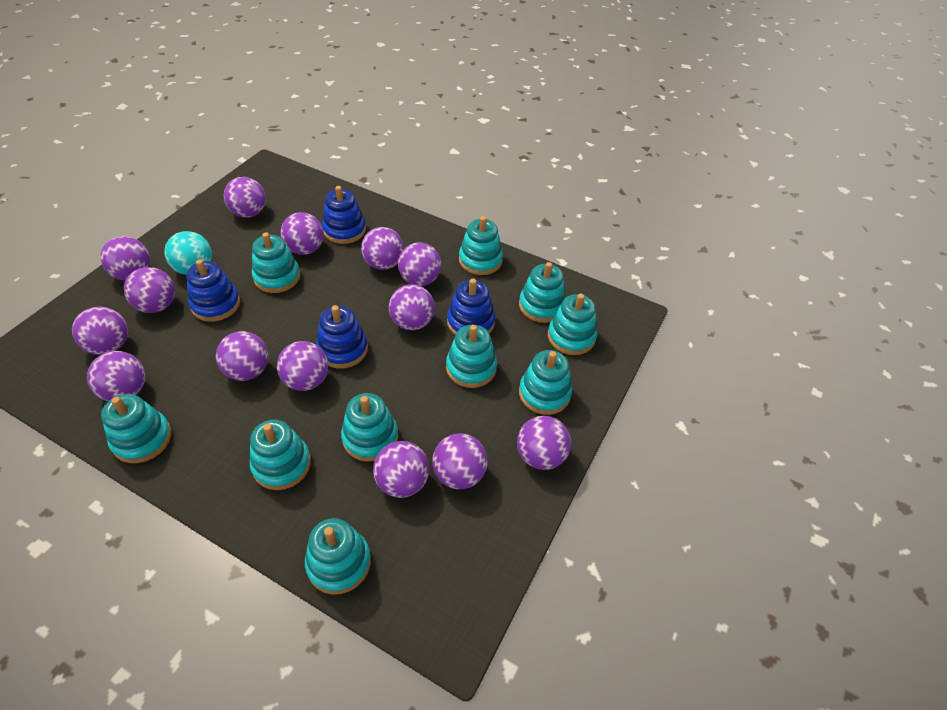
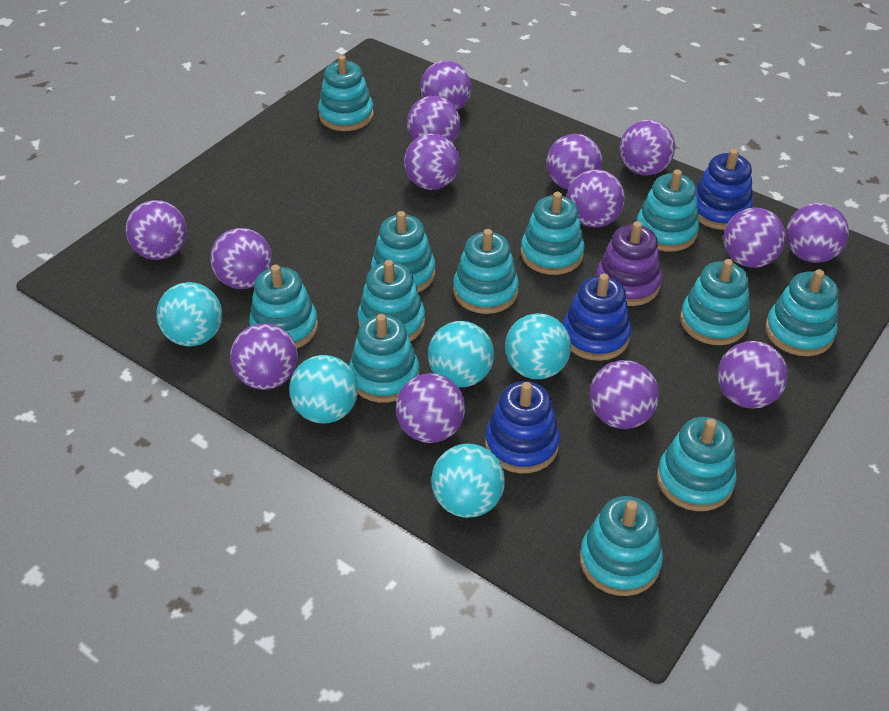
blue stacking toy: 4 -> 3
purple stacking toy: 0 -> 1
turquoise ball: 1 -> 5
turquoise stacking toy: 10 -> 12

